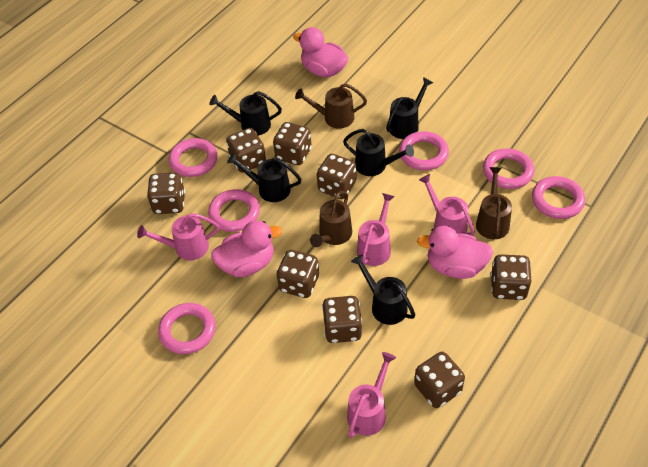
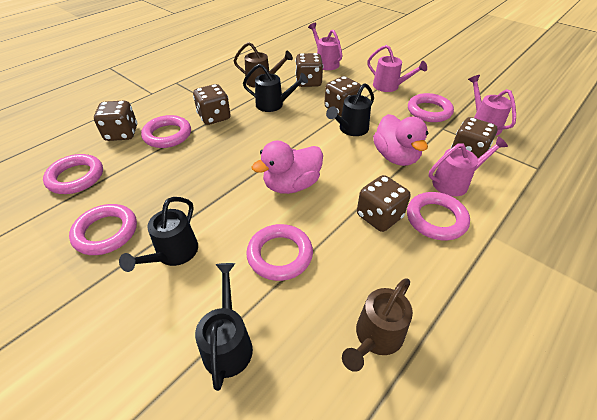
black watering can: 5 -> 4
brown dice: 8 -> 6
brown watering can: 3 -> 2
pink duck: 3 -> 2

